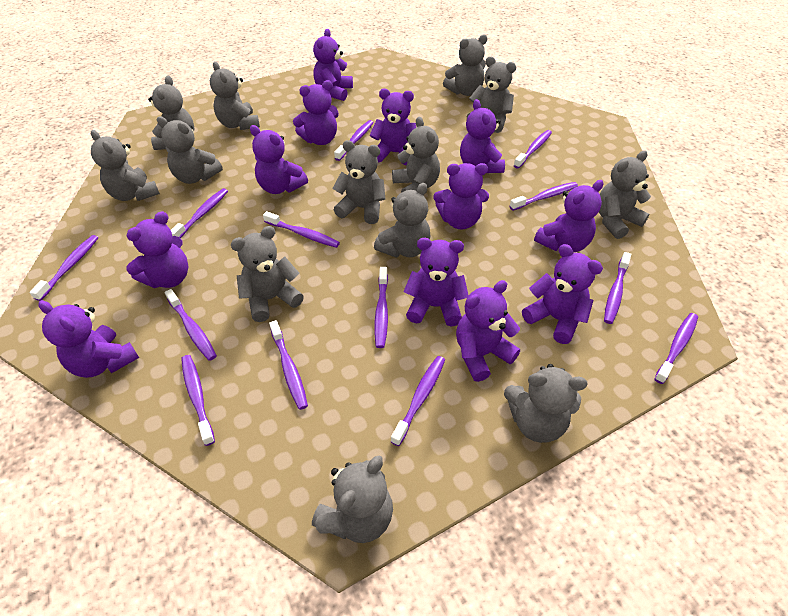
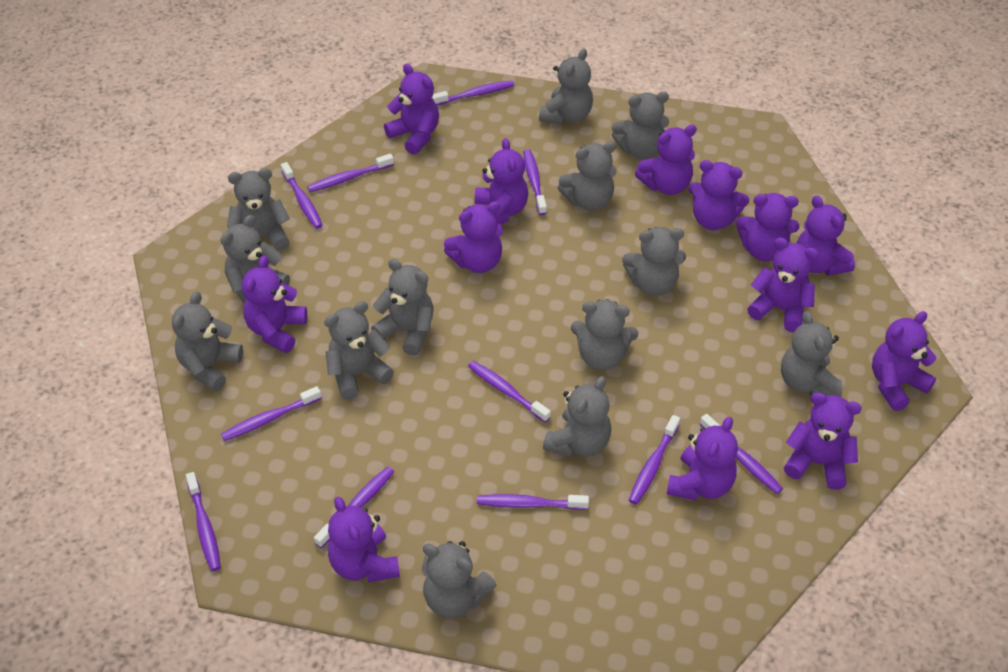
purple teddy bear: 12 -> 13
purple toothbrush: 13 -> 11

